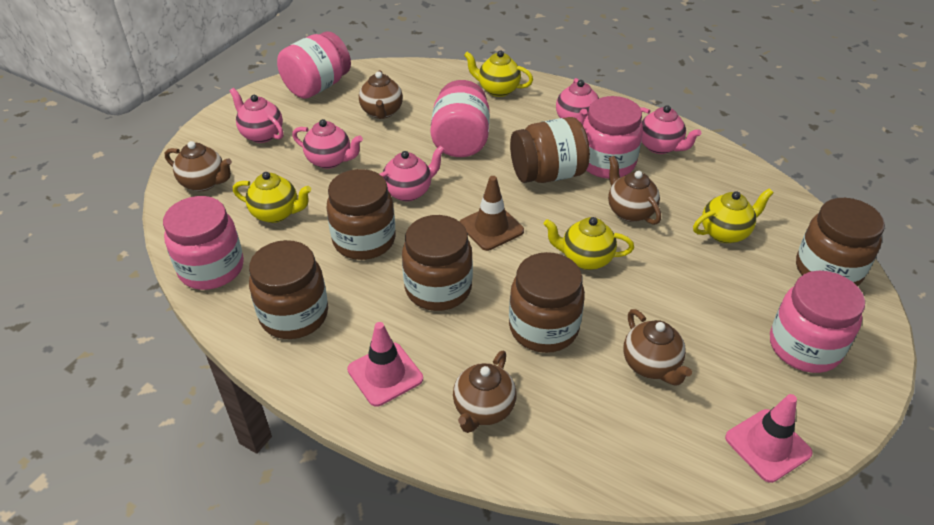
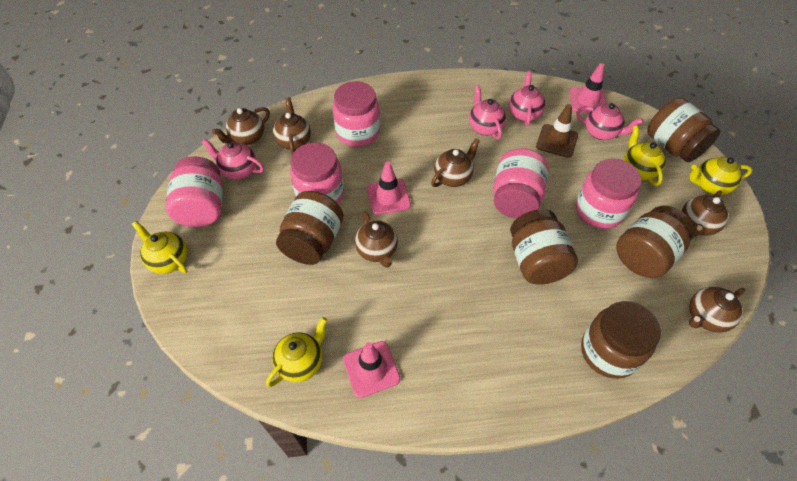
brown jar: 6 -> 5
brown teapot: 5 -> 6
pink teapot: 5 -> 4
pink traffic cone: 2 -> 3

